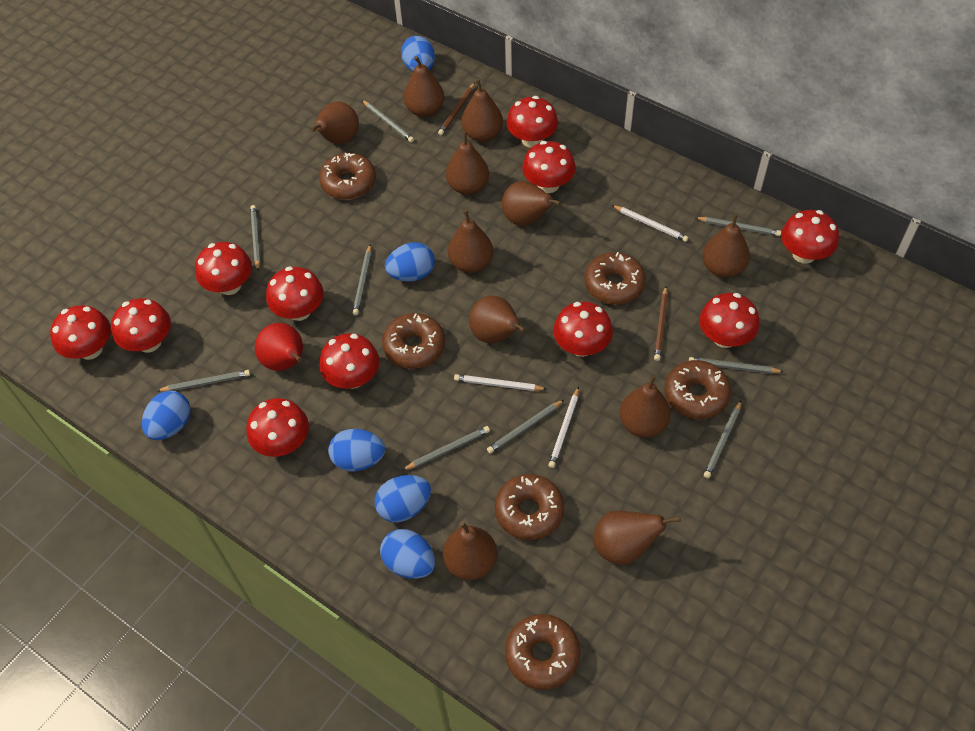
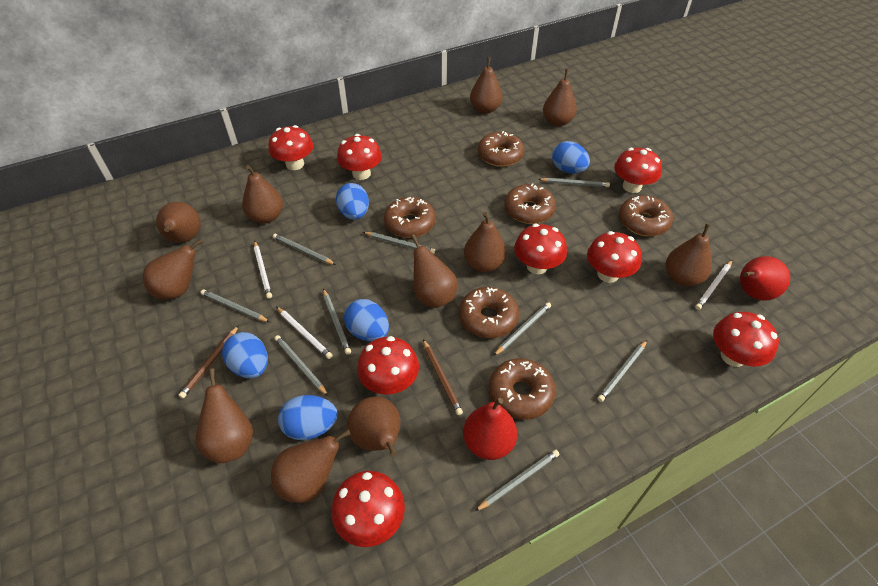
blue egg: 6 -> 5
red mushroom: 11 -> 8
red pear: 1 -> 2

